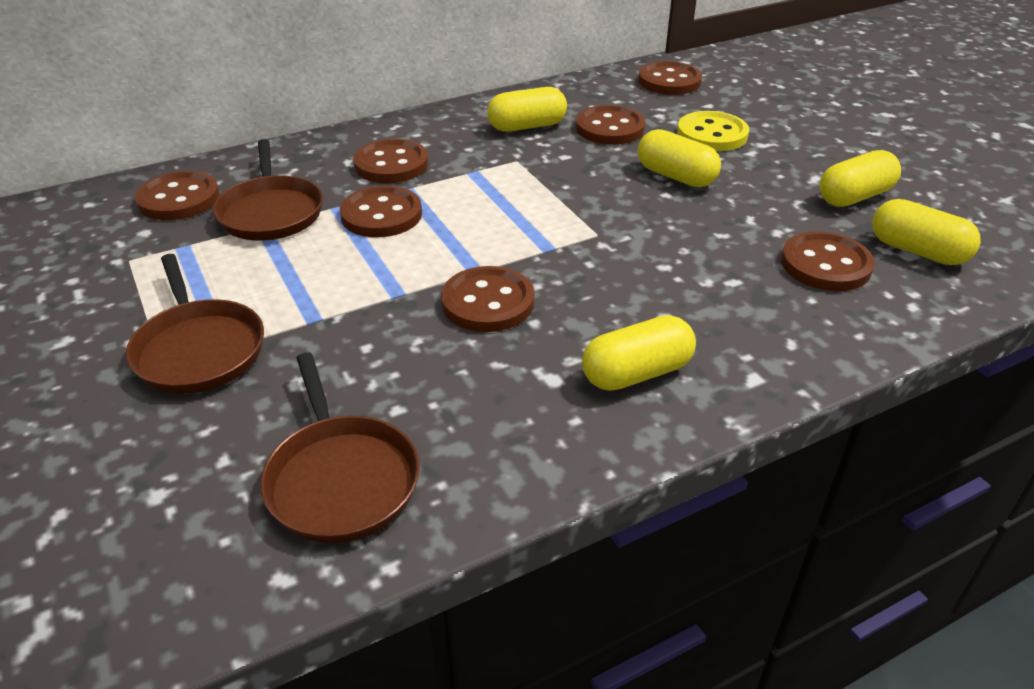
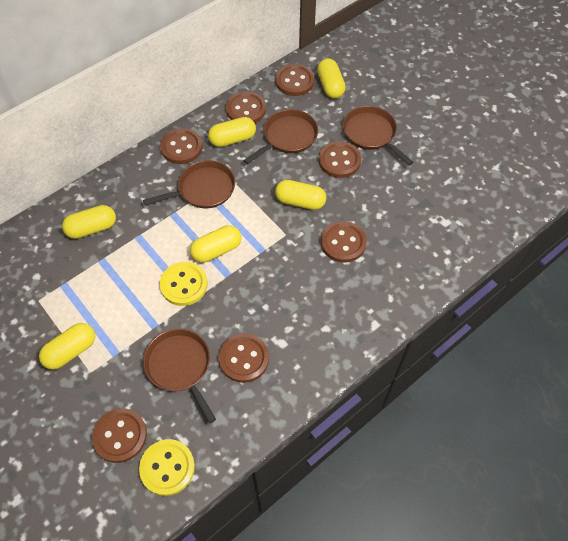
brown pan: 3 -> 4
yellow button: 1 -> 2
yellow capsule: 5 -> 6

